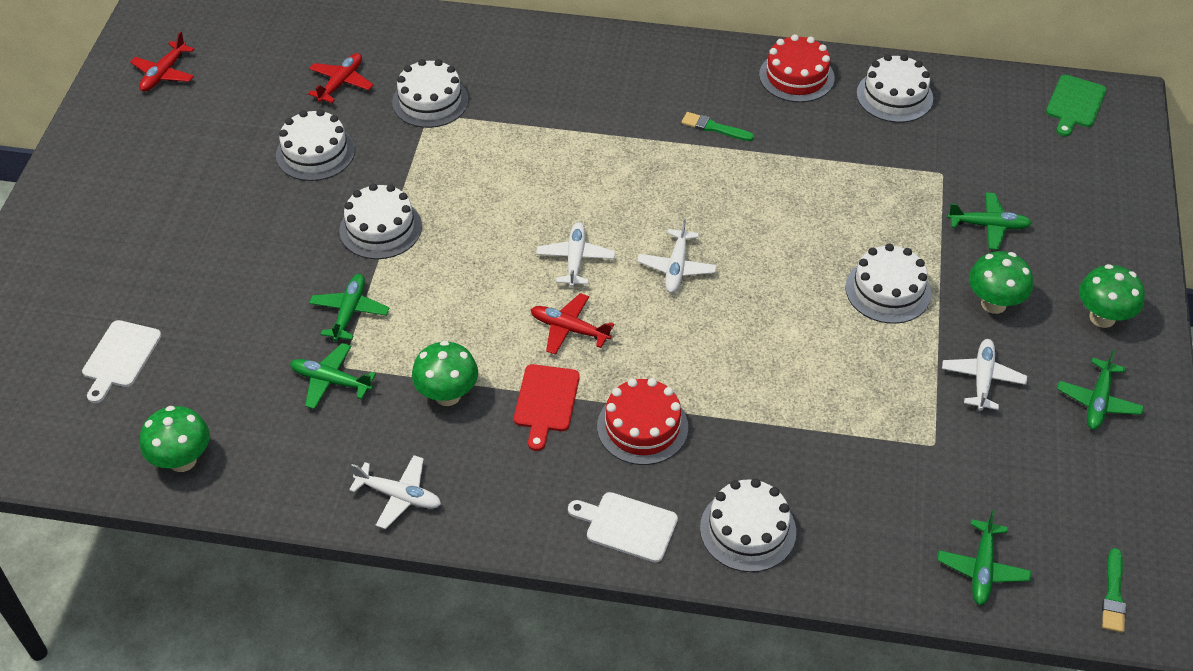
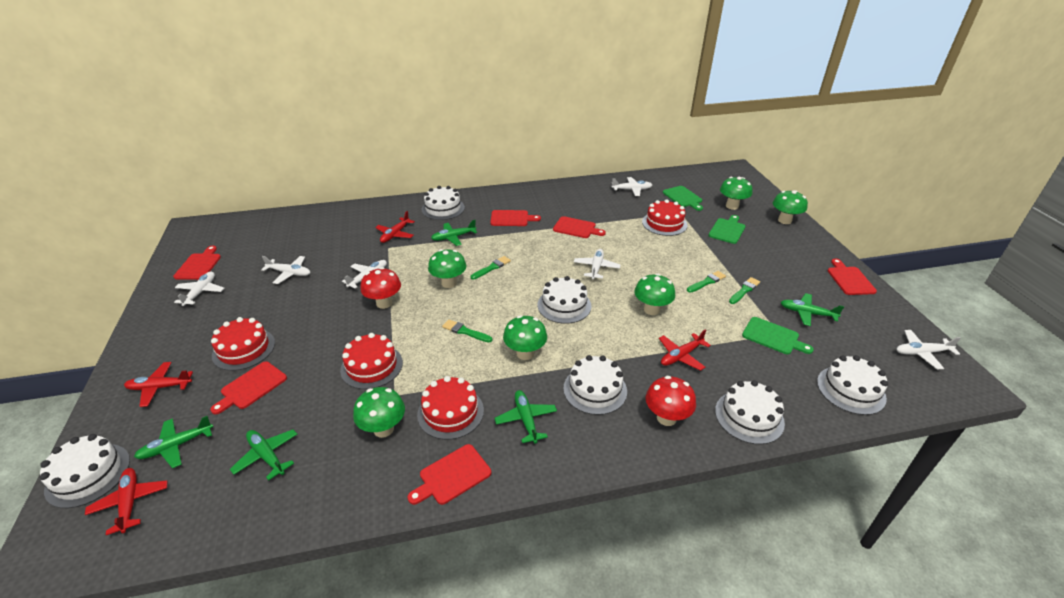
green brush: 2 -> 4
green cutting board: 1 -> 3
green mushroom: 4 -> 6
red cake: 2 -> 4
red cutting board: 1 -> 6
red mushroom: 0 -> 2
red plane: 3 -> 4
white cutting board: 2 -> 0
white plane: 4 -> 6

